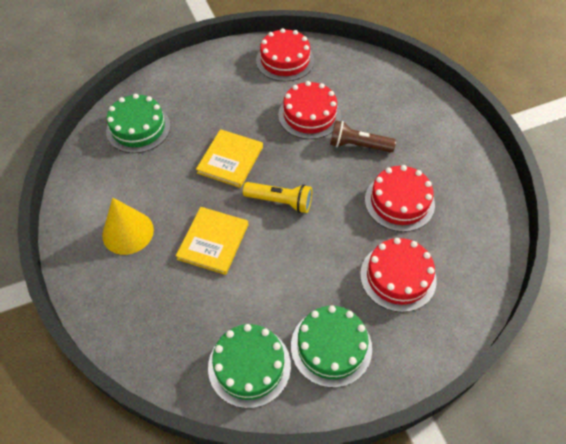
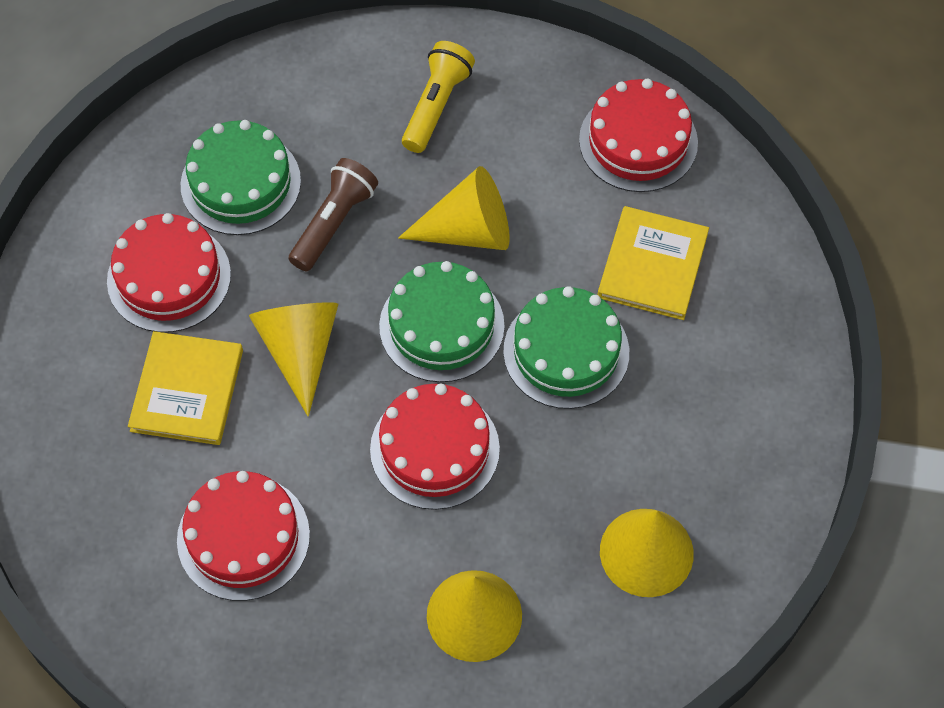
yellow cone: 1 -> 4

